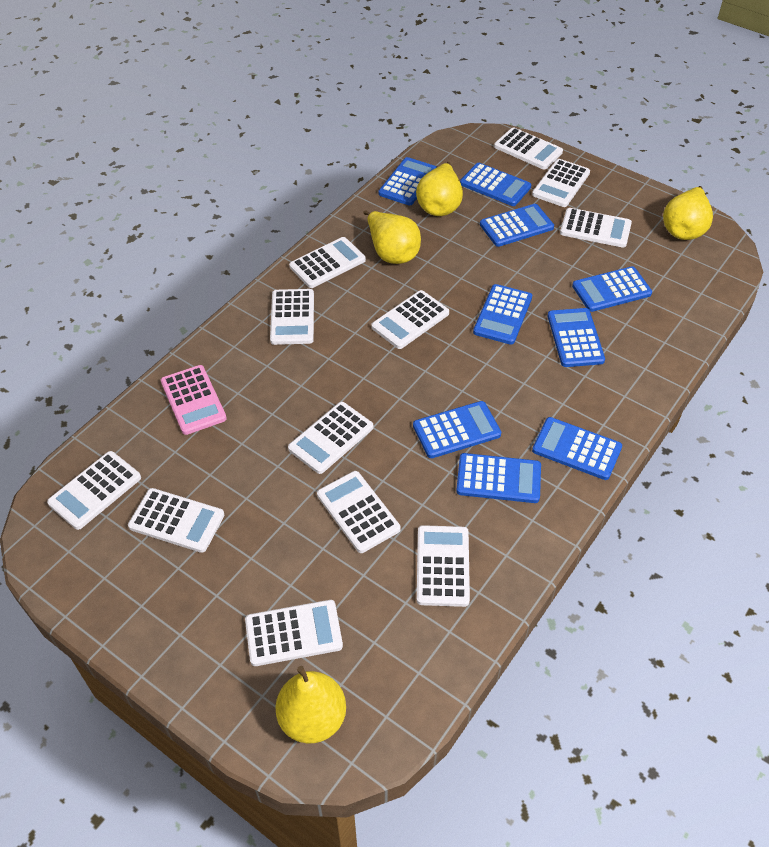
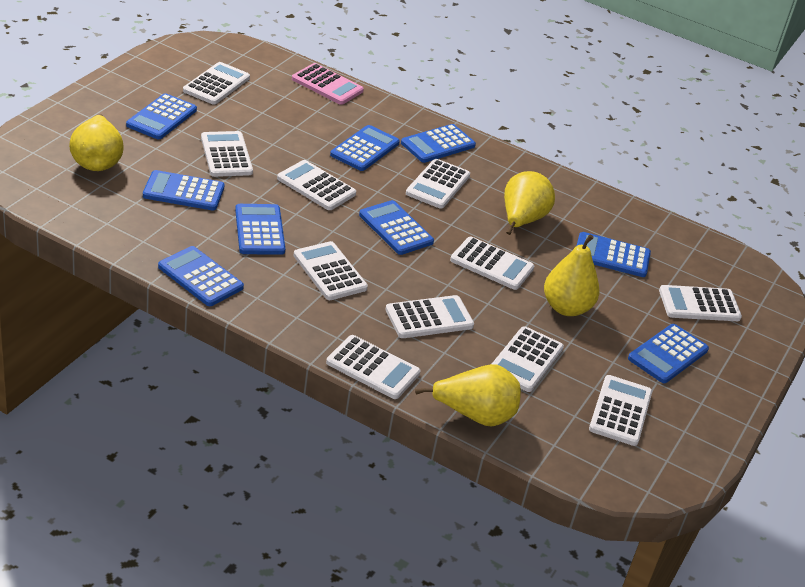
white calculator: 12 -> 11

